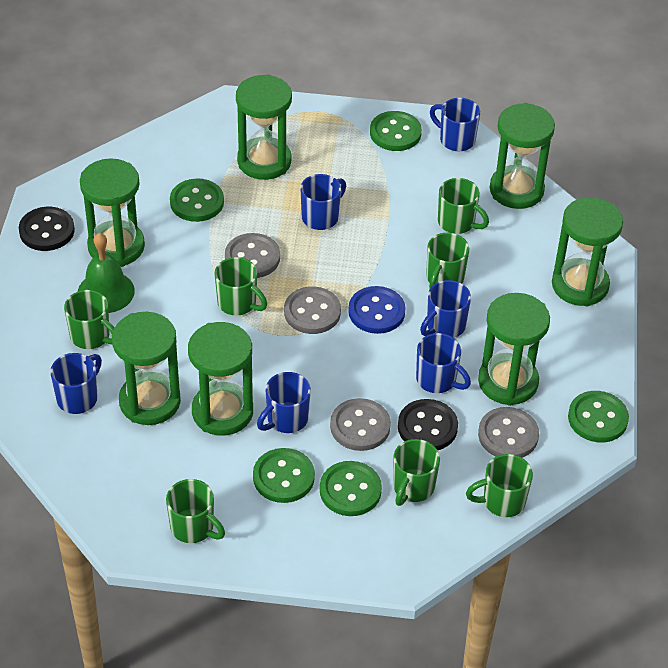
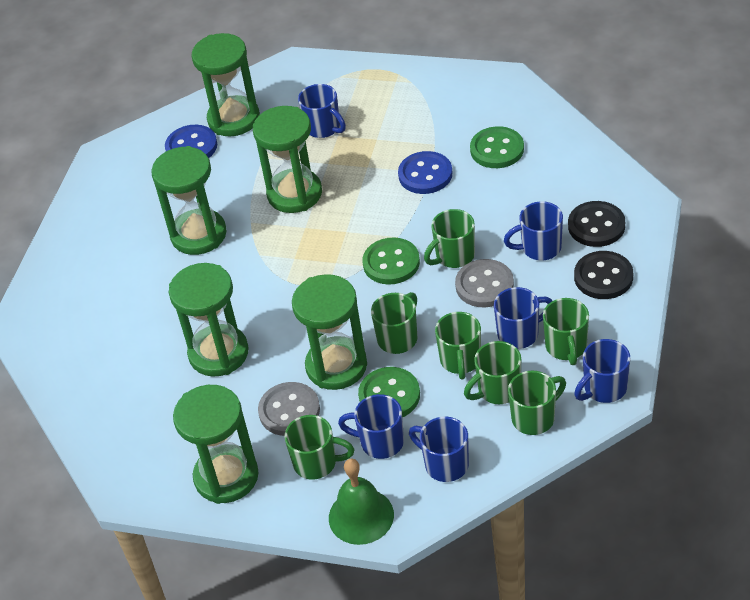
blue button: 1 -> 2
green button: 5 -> 3
green hourglass: 7 -> 6
grey button: 4 -> 2

